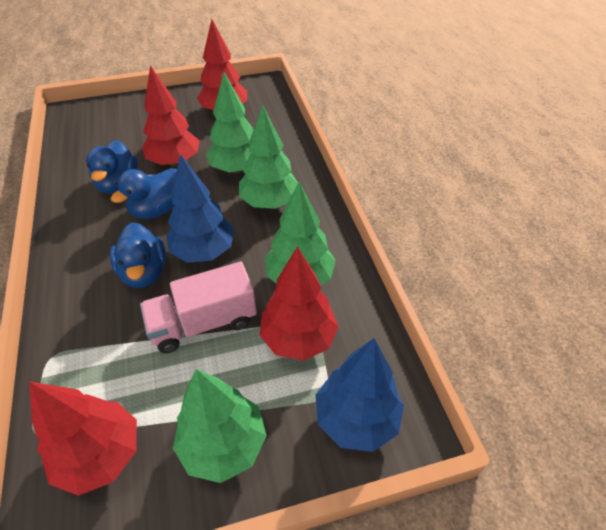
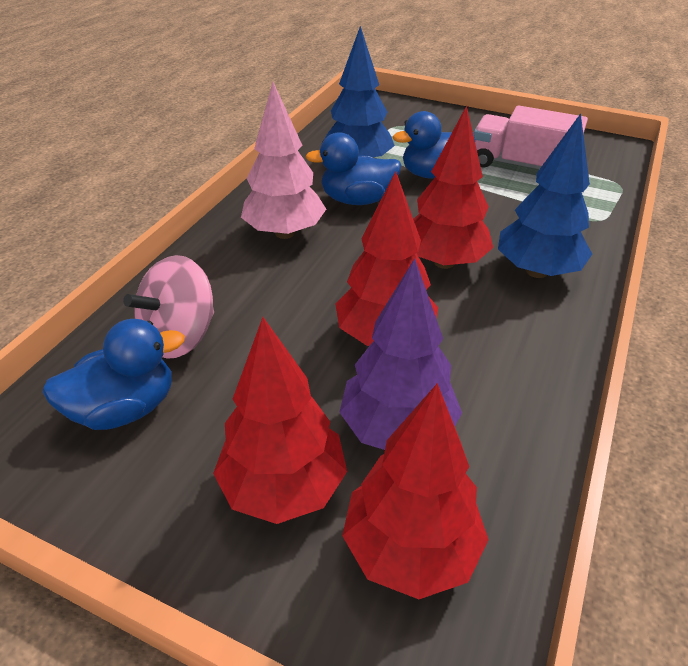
green tree: 4 -> 0
pink spinning top: 0 -> 1
pink tree: 0 -> 1
purple tree: 0 -> 1

